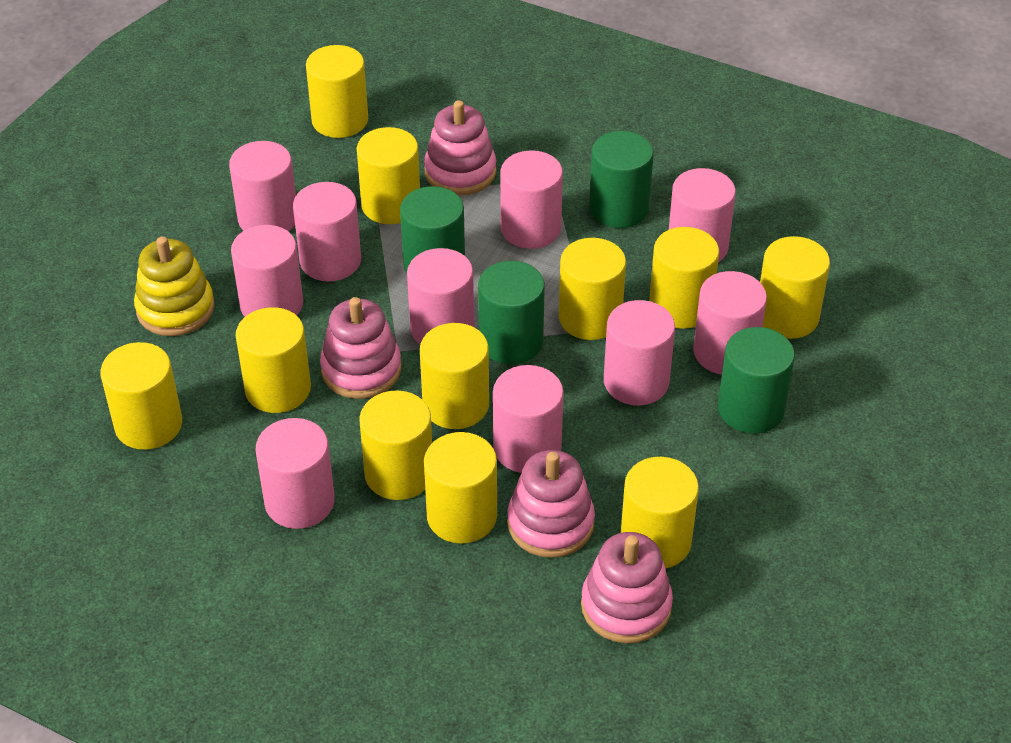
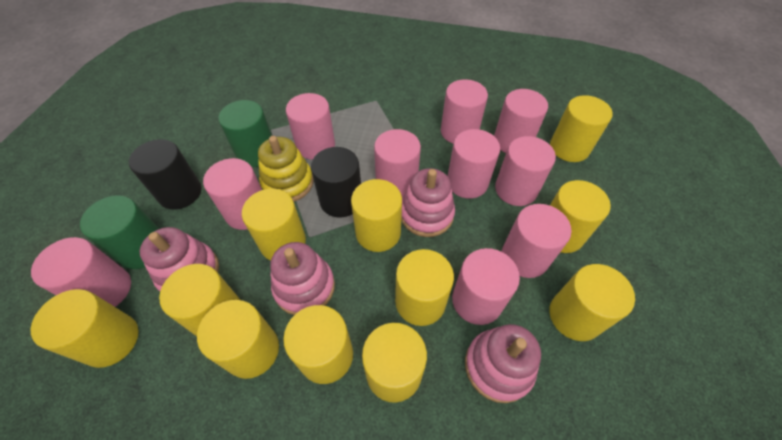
black cylinder: 0 -> 2
green cylinder: 4 -> 2

